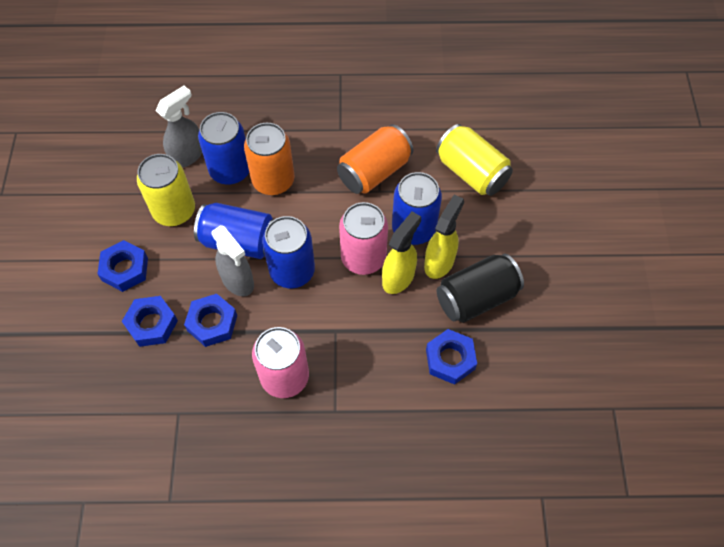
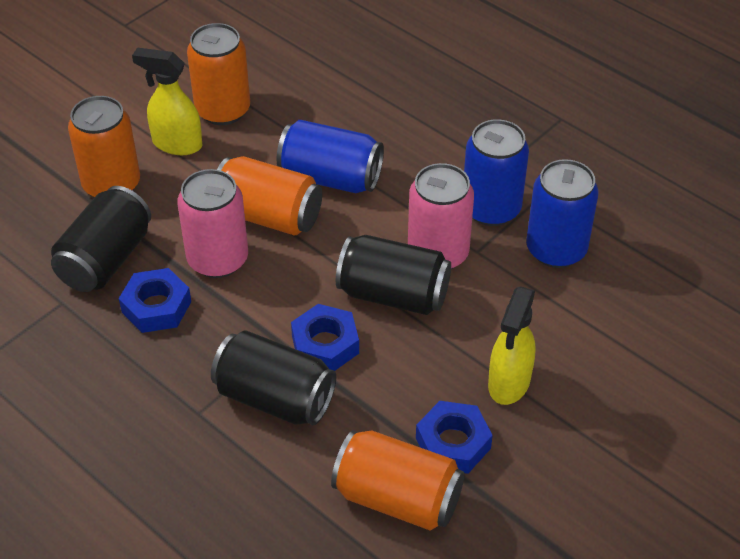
black can: 1 -> 3
blue can: 4 -> 3
blue nut: 4 -> 3
grey spray bottle: 2 -> 0
orange can: 2 -> 4
yellow can: 2 -> 0

